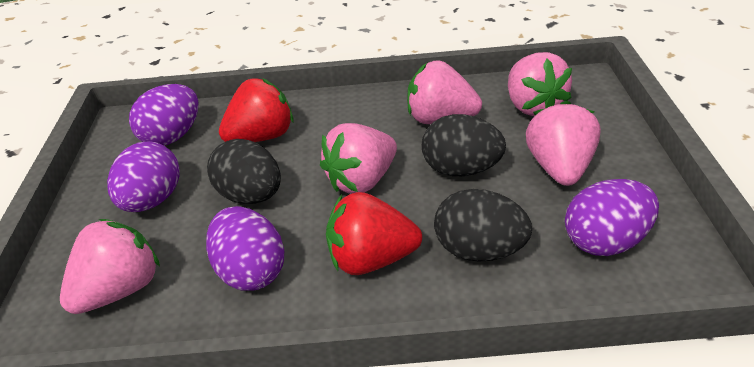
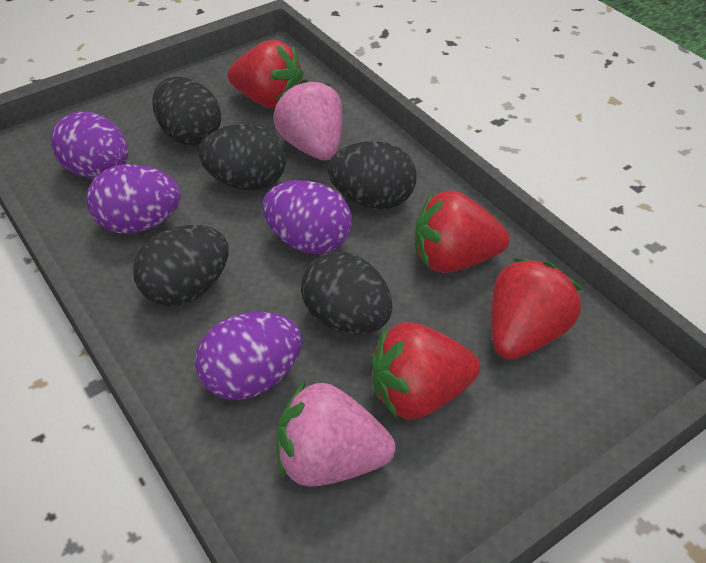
black egg: 3 -> 5
pink strawberry: 5 -> 2
red strawberry: 2 -> 4

